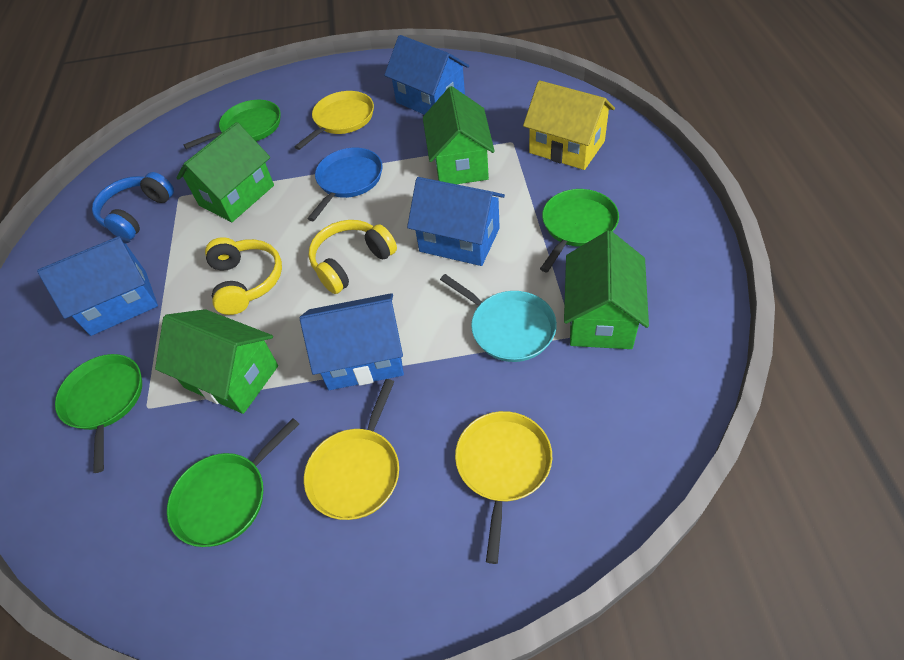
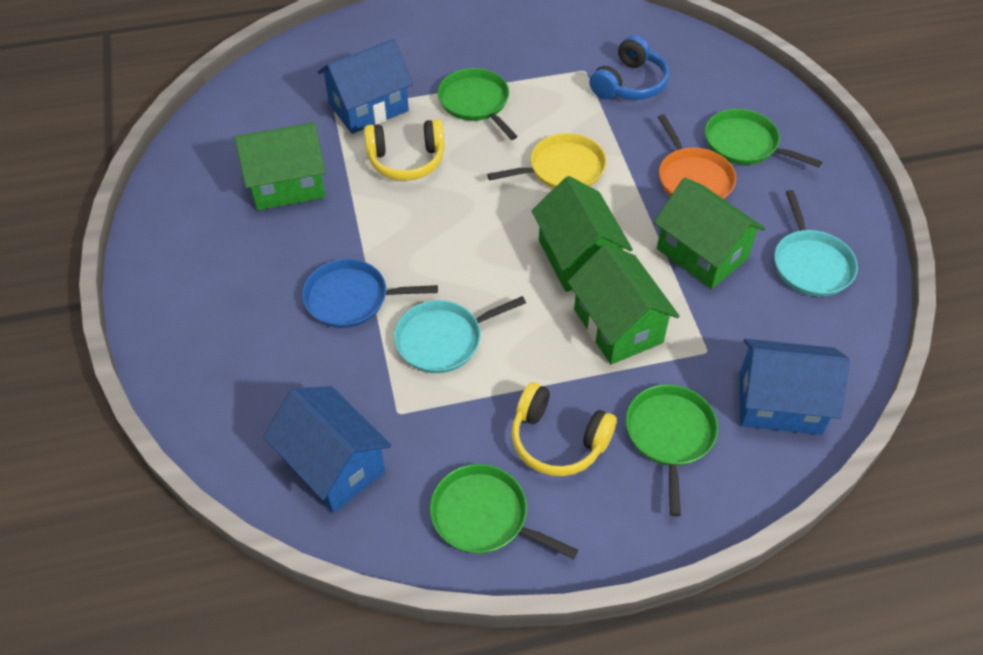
blue house: 4 -> 3
orange pan: 0 -> 1
turquoise pan: 1 -> 2
yellow house: 1 -> 0
yellow pan: 3 -> 1

